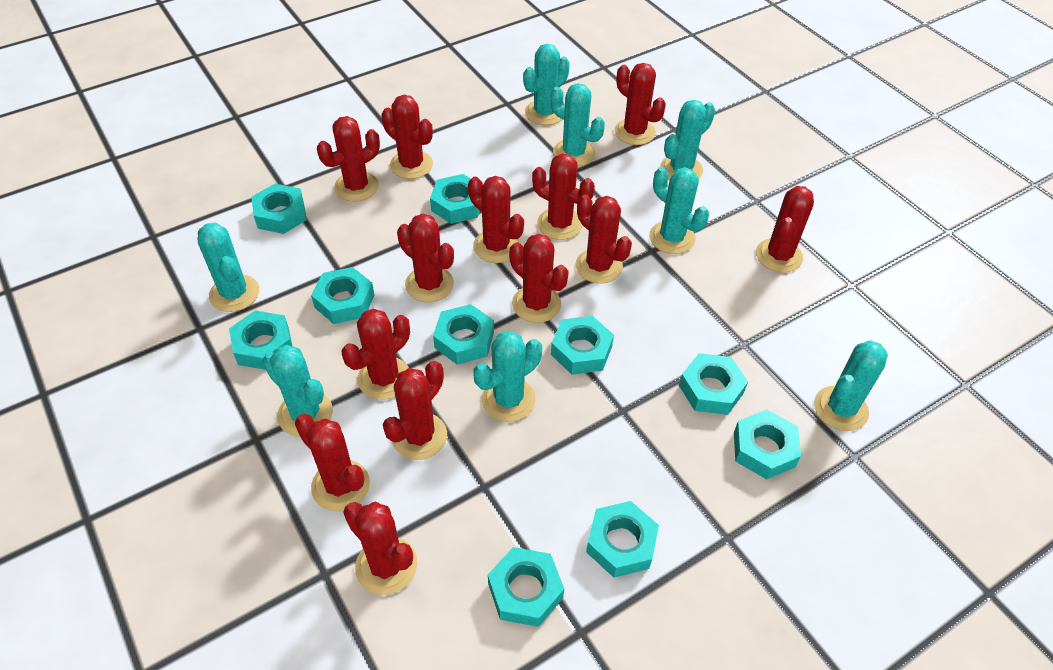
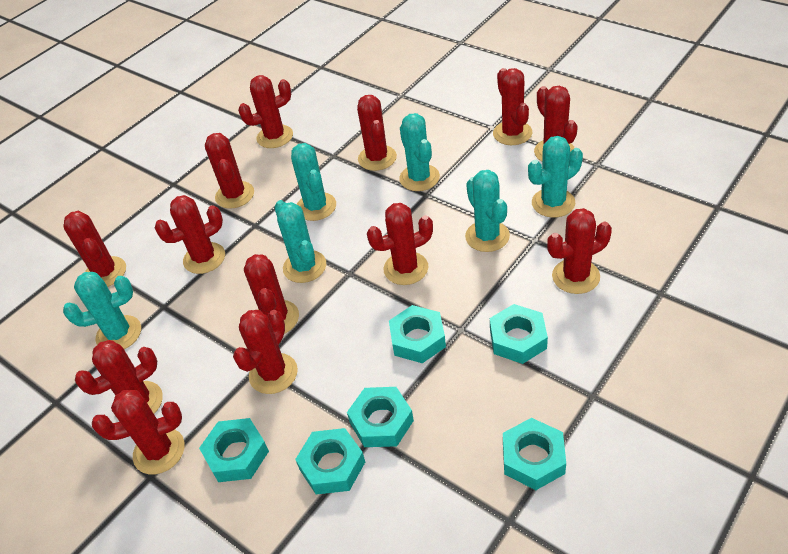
turquoise cactus: 8 -> 6
turquoise nut: 10 -> 6

